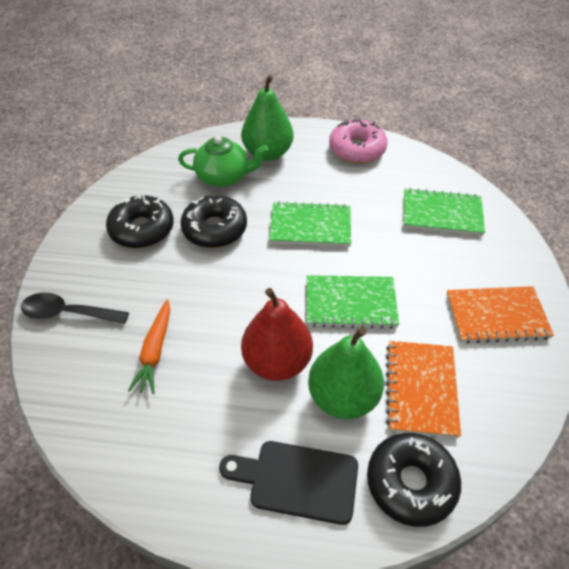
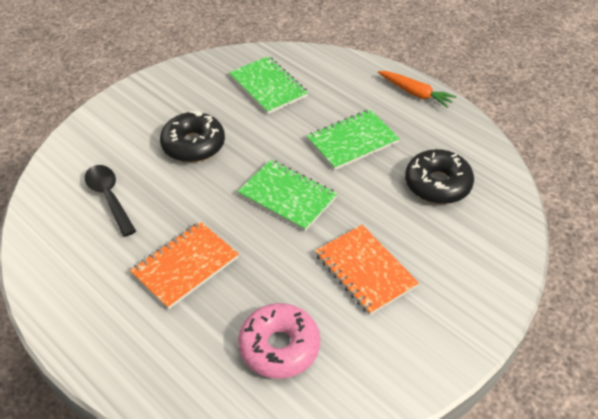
black cutting board: 1 -> 0
black donut: 3 -> 2
green pear: 2 -> 0
green teapot: 1 -> 0
red pear: 1 -> 0

